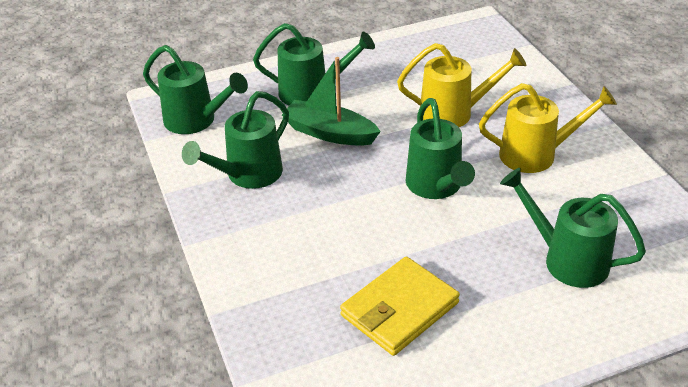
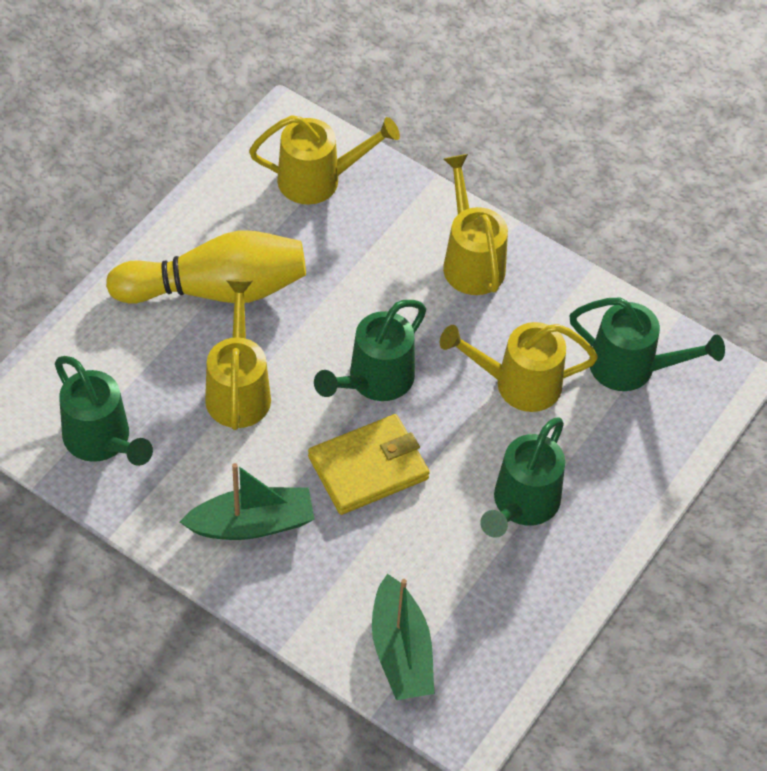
green boat: 1 -> 2
green watering can: 5 -> 4
yellow bowling pin: 0 -> 1
yellow watering can: 2 -> 4

